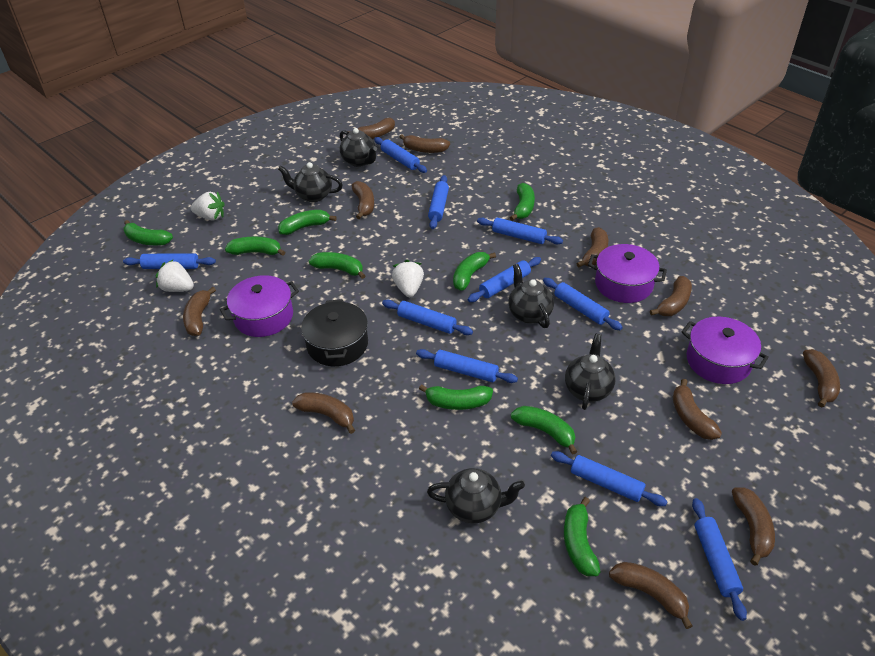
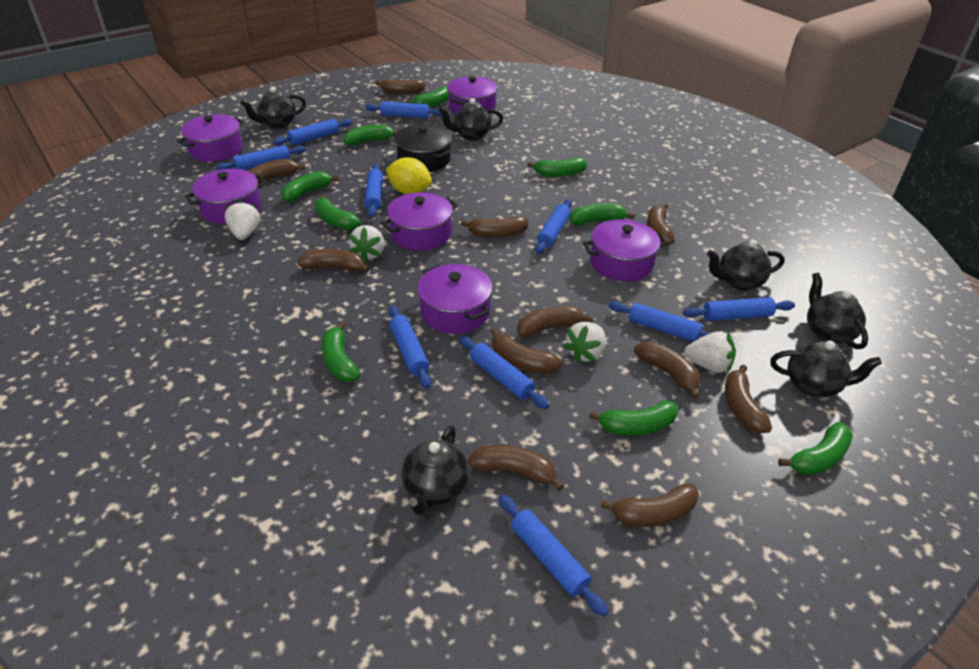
black teapot: 5 -> 6
purple pot: 3 -> 6
white strawberry: 3 -> 4
yellow lemon: 0 -> 1

